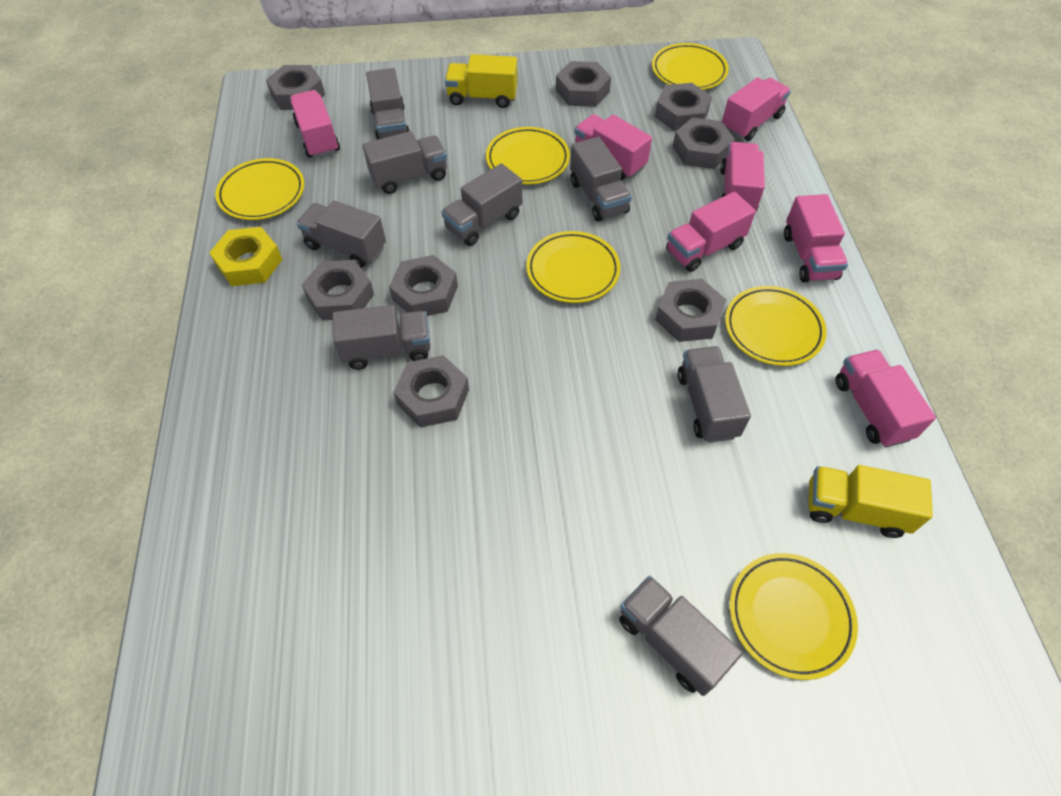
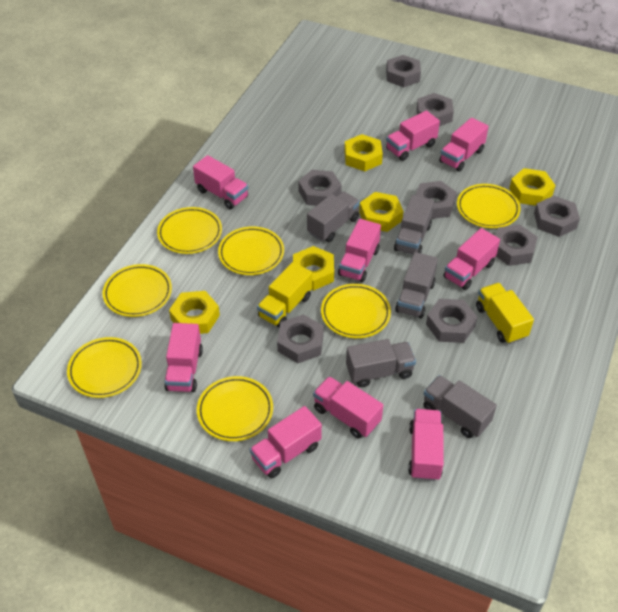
grey truck: 8 -> 5
pink truck: 7 -> 9
yellow nut: 1 -> 5
yellow plate: 6 -> 7

